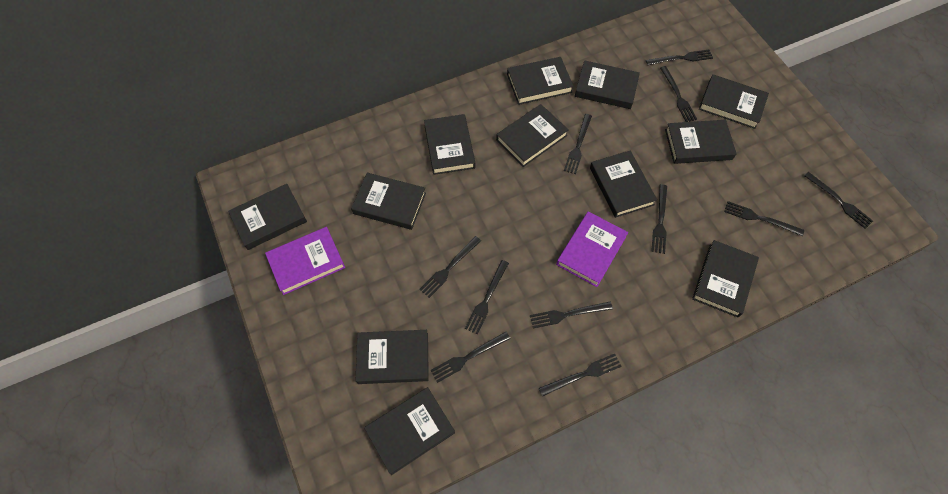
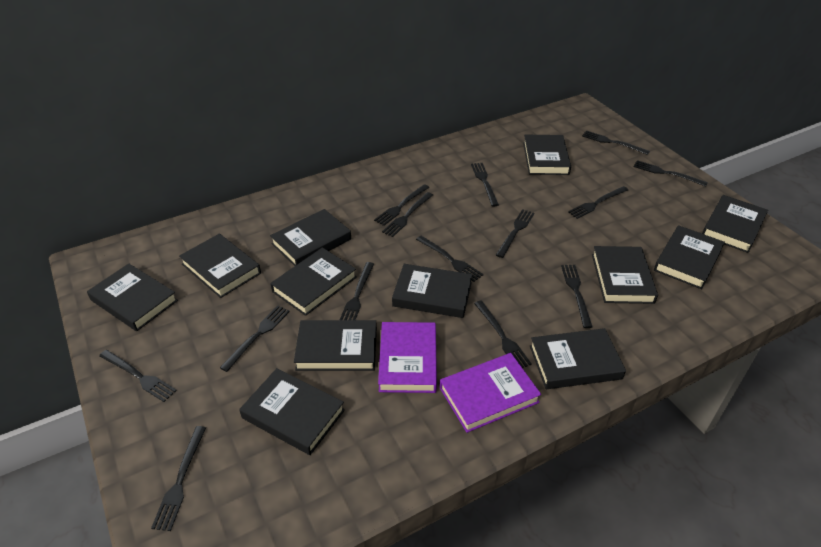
black fork: 11 -> 14

